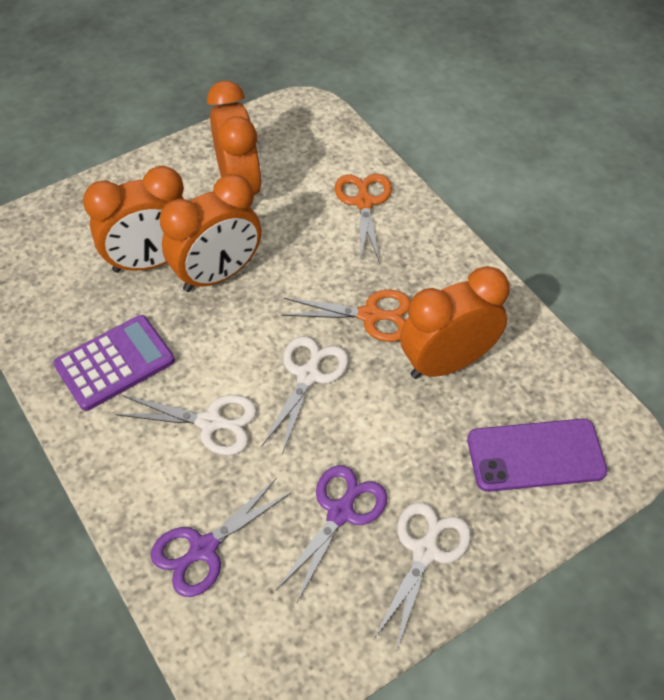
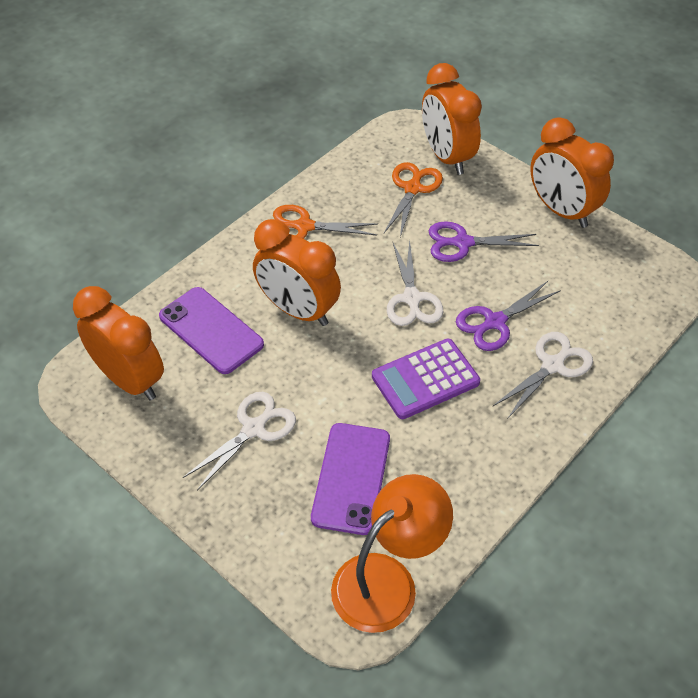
orange lamp: 0 -> 1
purple phone: 1 -> 2

